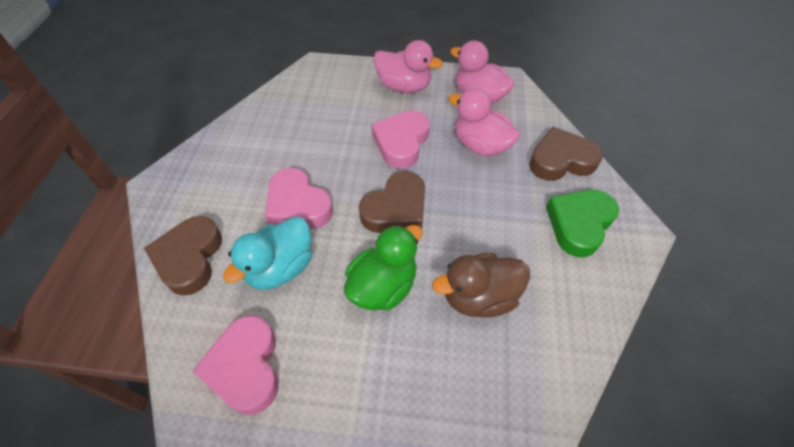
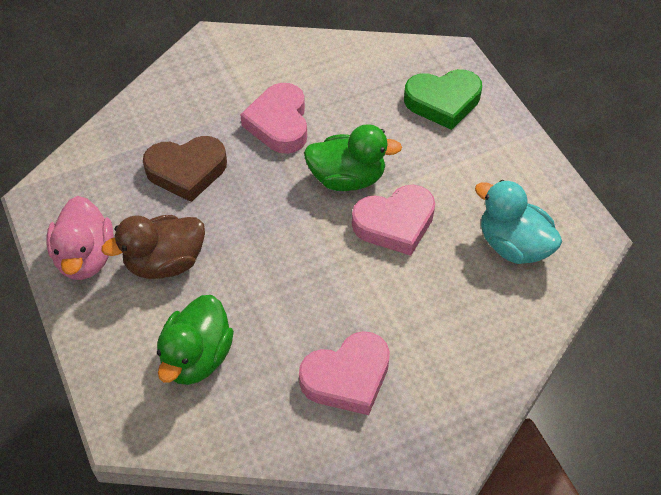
brown heart: 3 -> 1
green duck: 1 -> 2
pink duck: 3 -> 1

